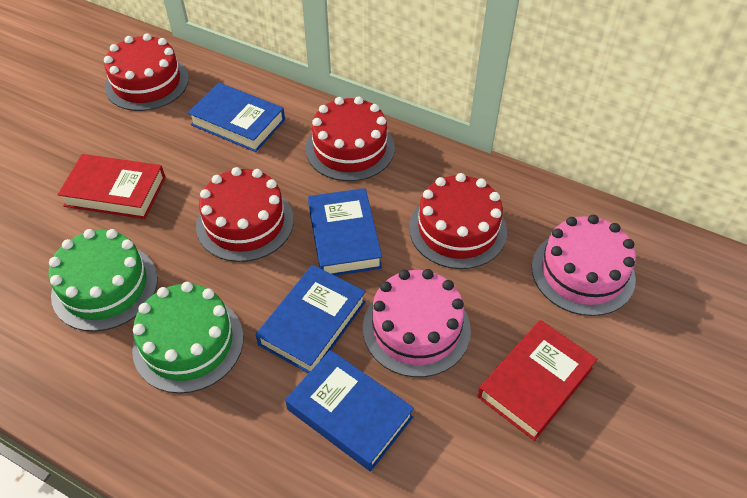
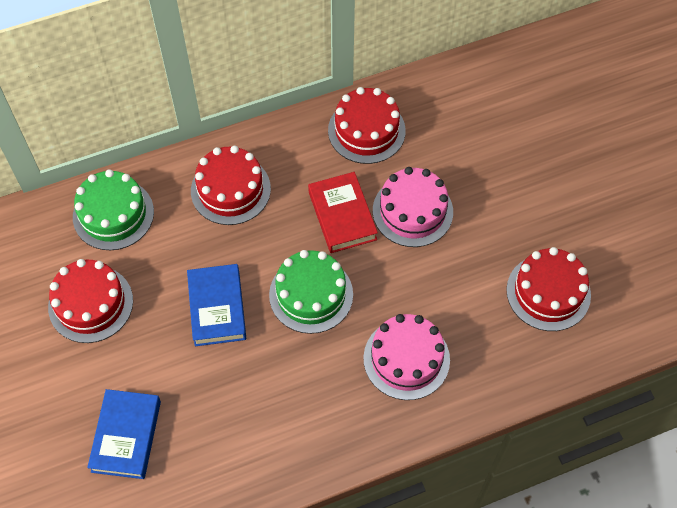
blue book: 4 -> 2
red book: 2 -> 1

